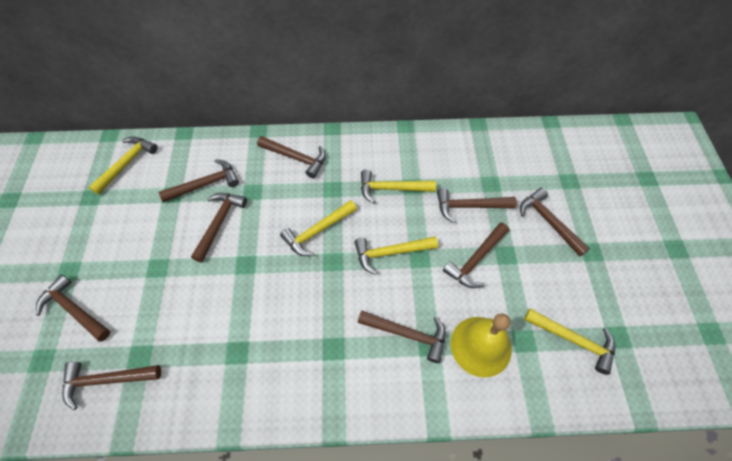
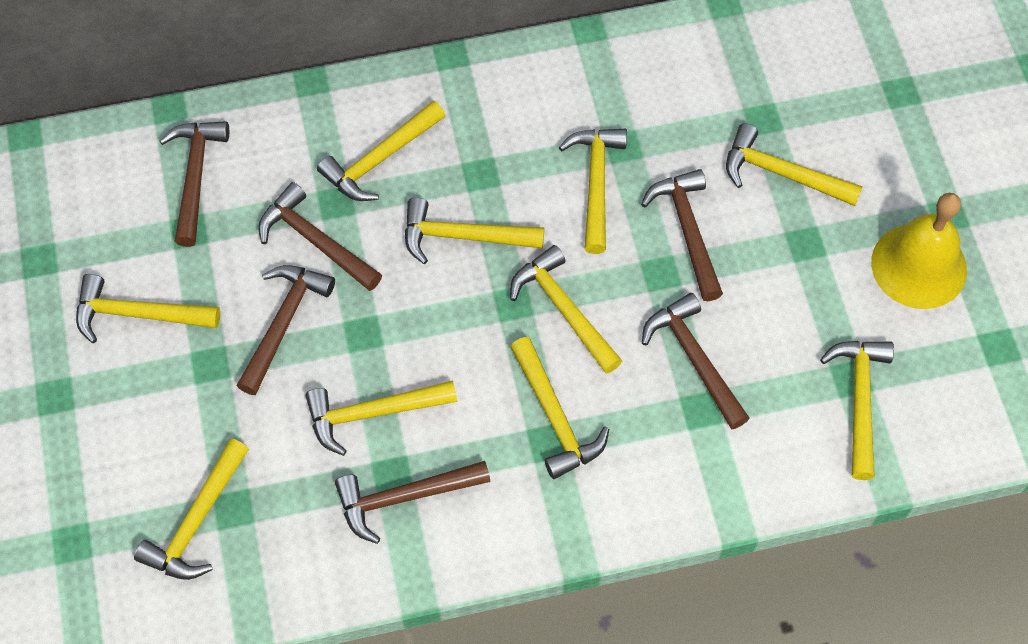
brown hammer: 9 -> 6
yellow hammer: 5 -> 10

